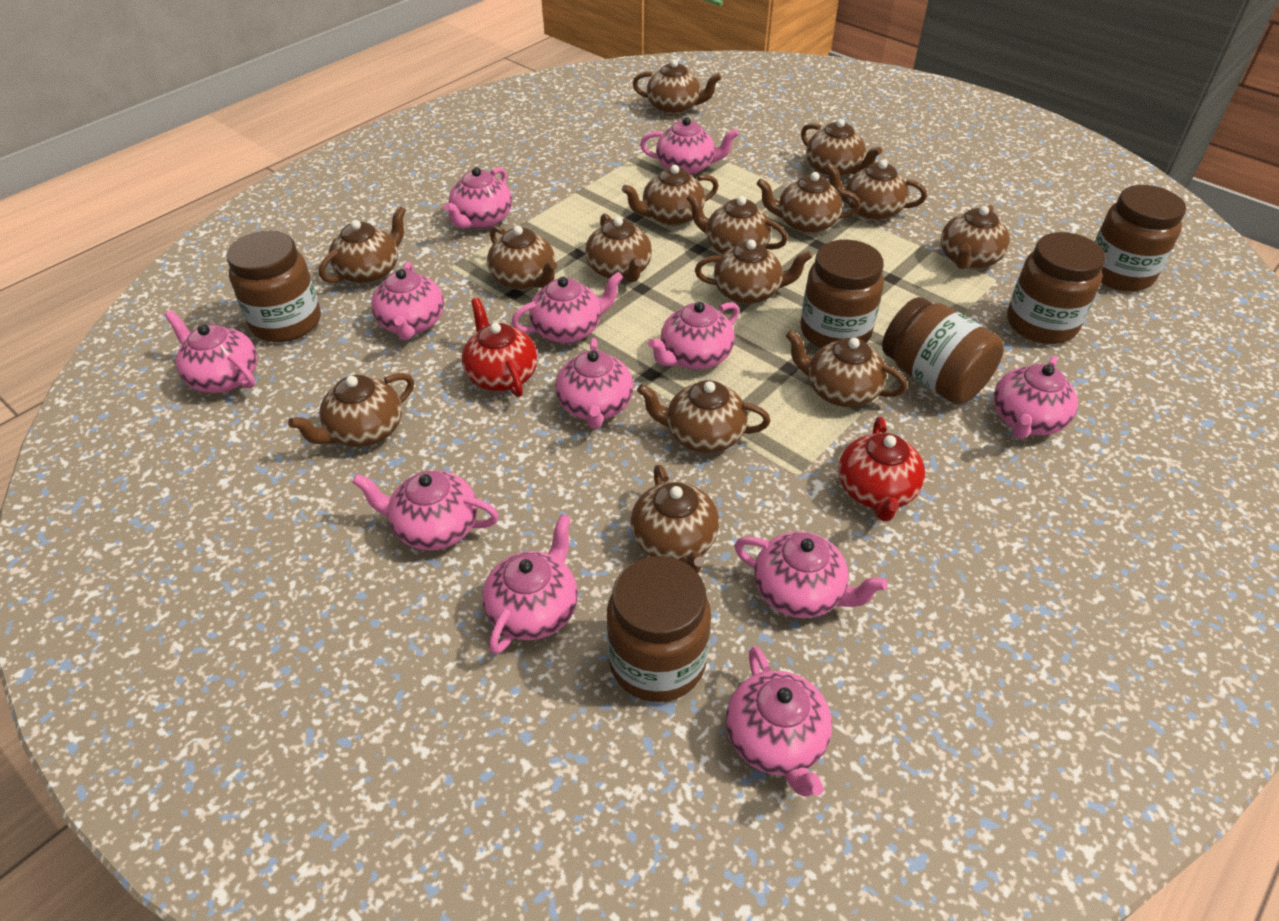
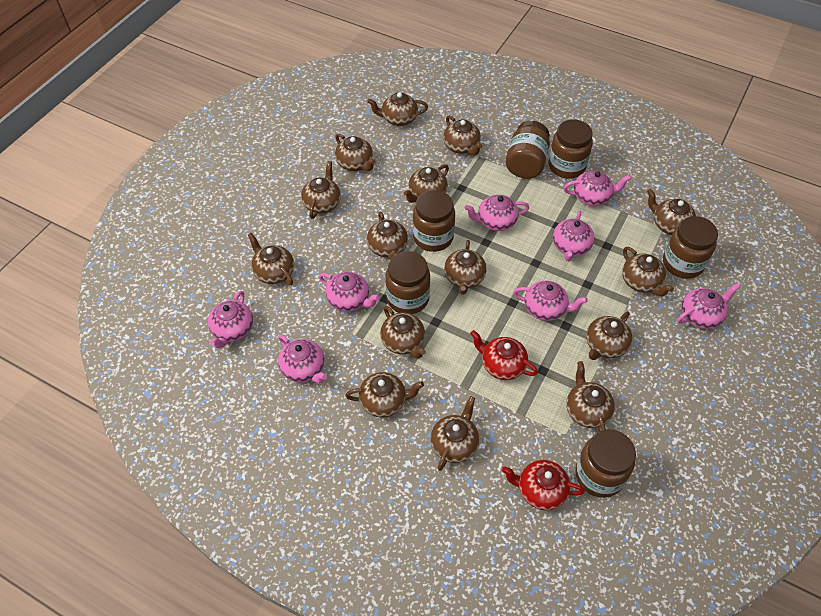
pink teapot: 12 -> 8

